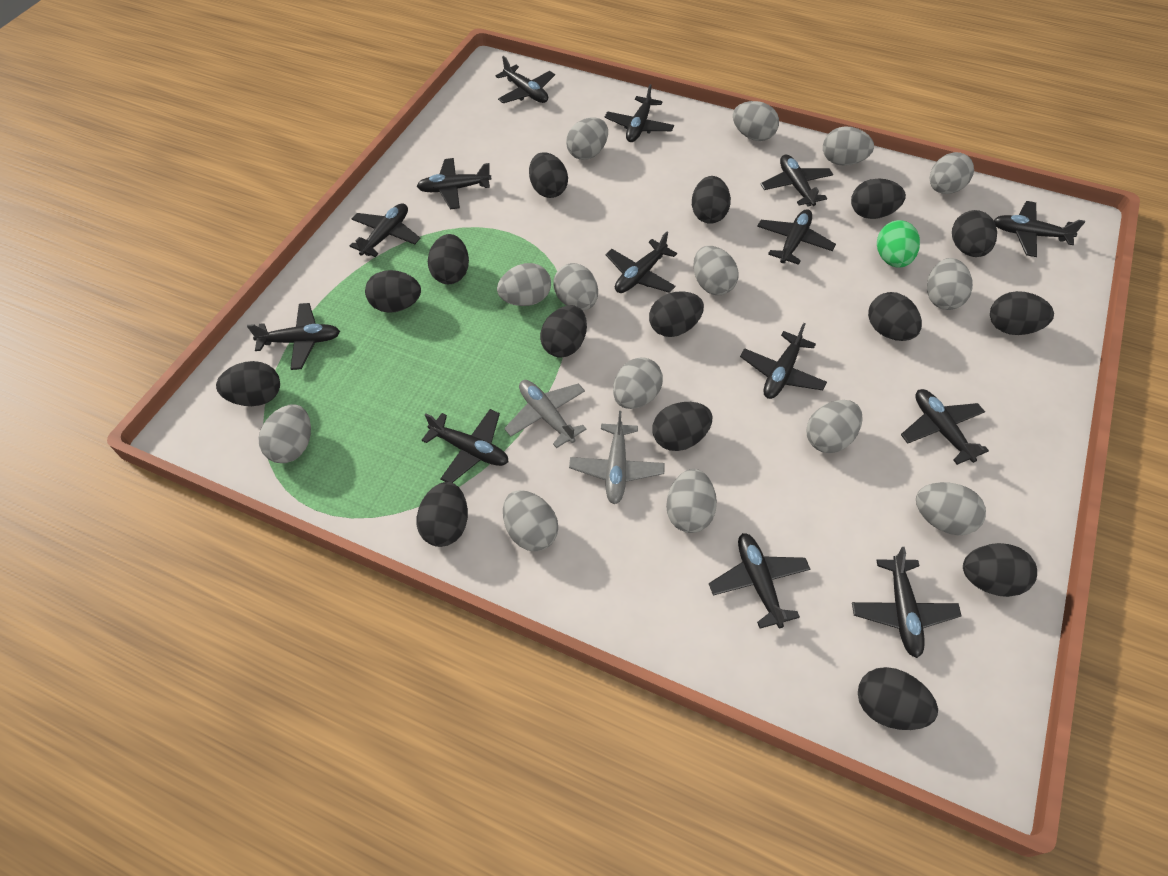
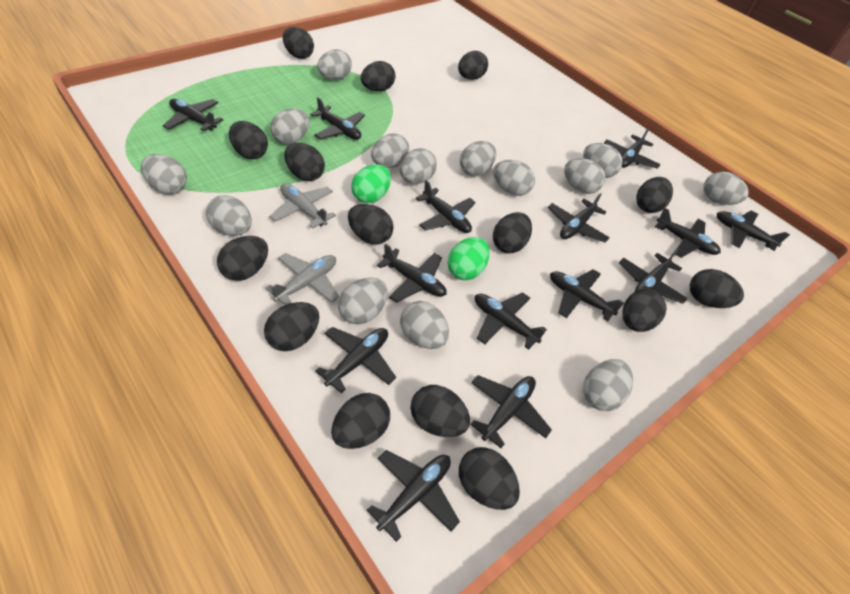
green egg: 1 -> 2

